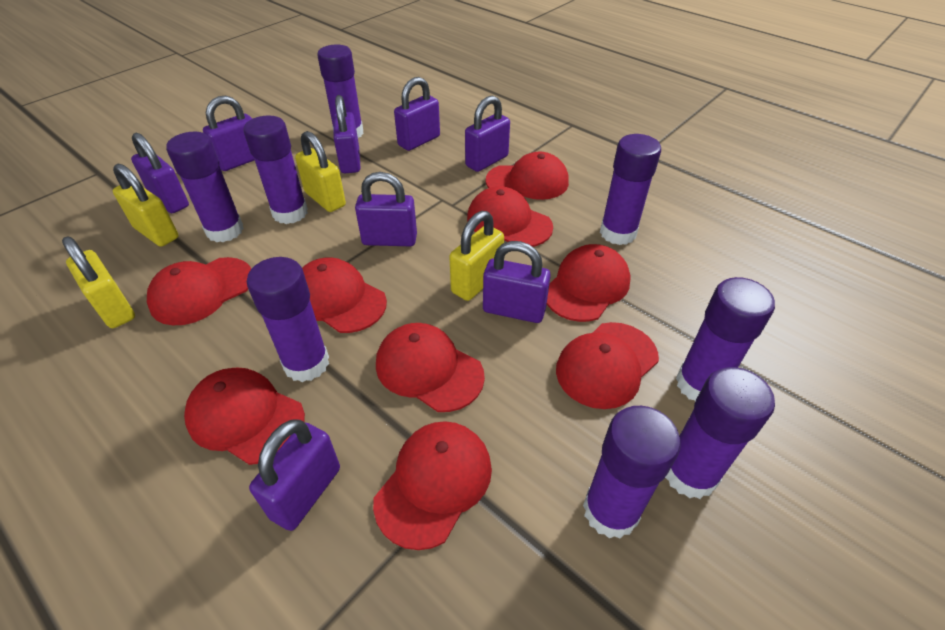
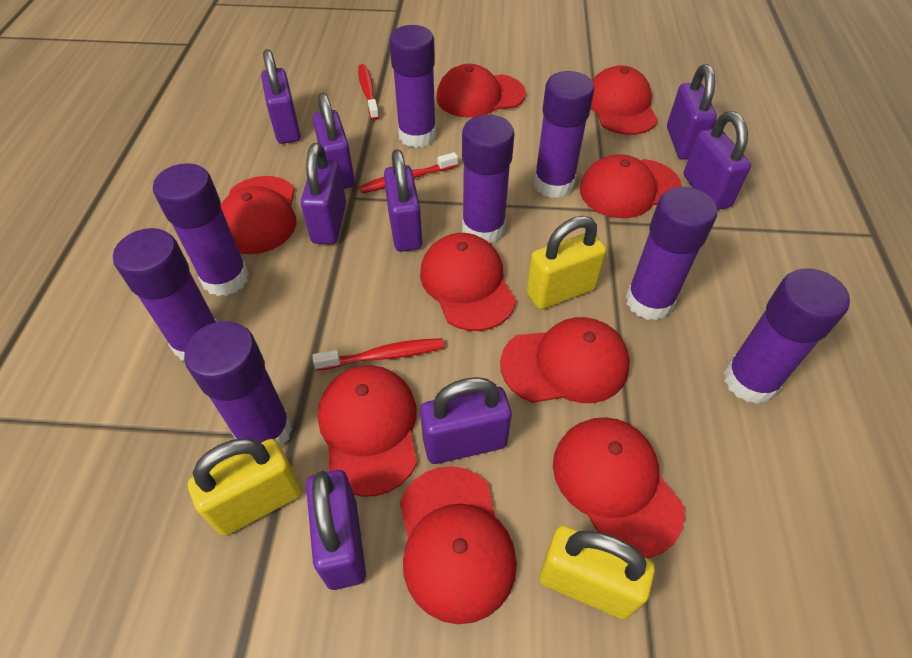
red toothbrush: 0 -> 3
yellow padlock: 4 -> 3

